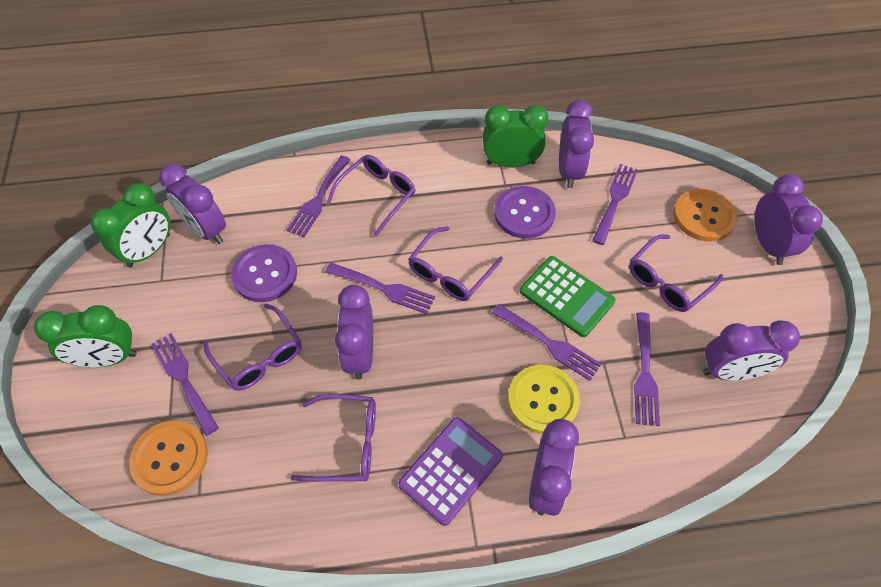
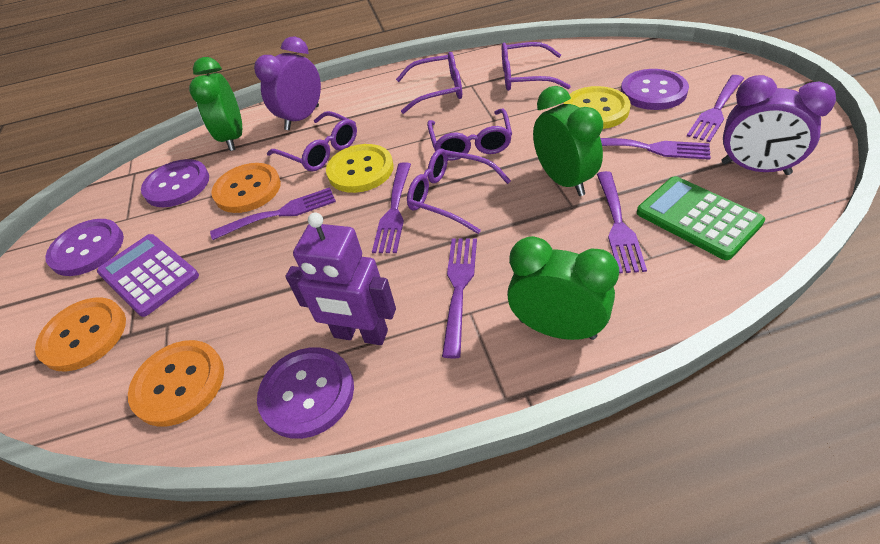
orange button: 2 -> 3
purple button: 2 -> 4
purple clock: 6 -> 2
purple robot: 0 -> 1
yellow button: 1 -> 2

